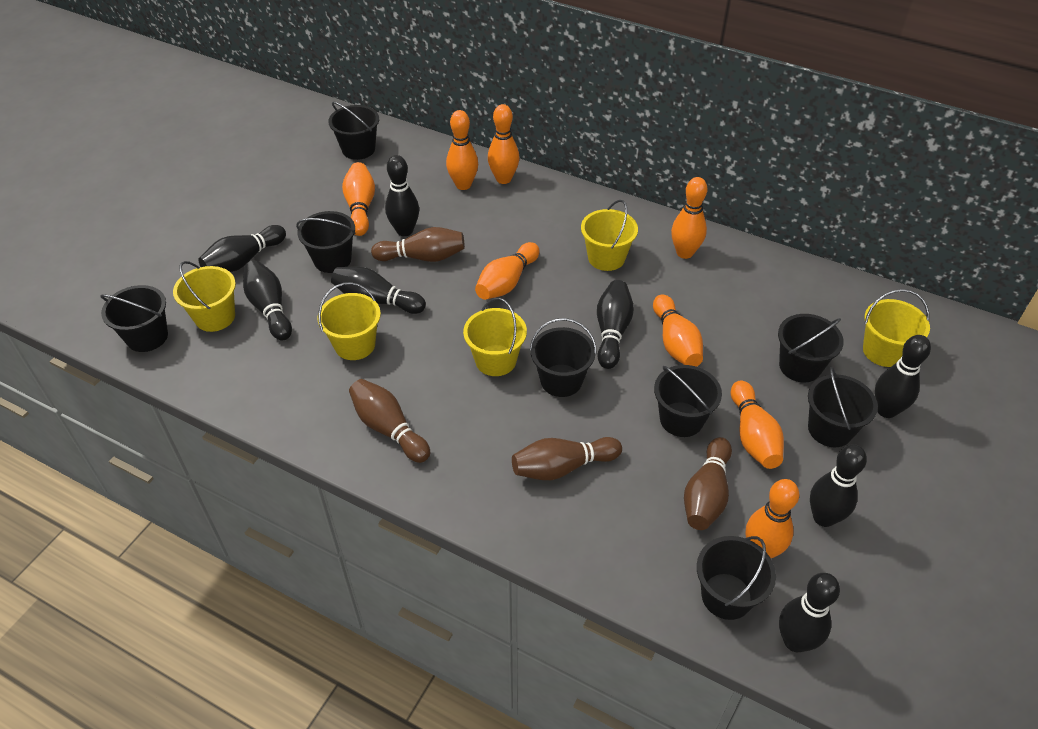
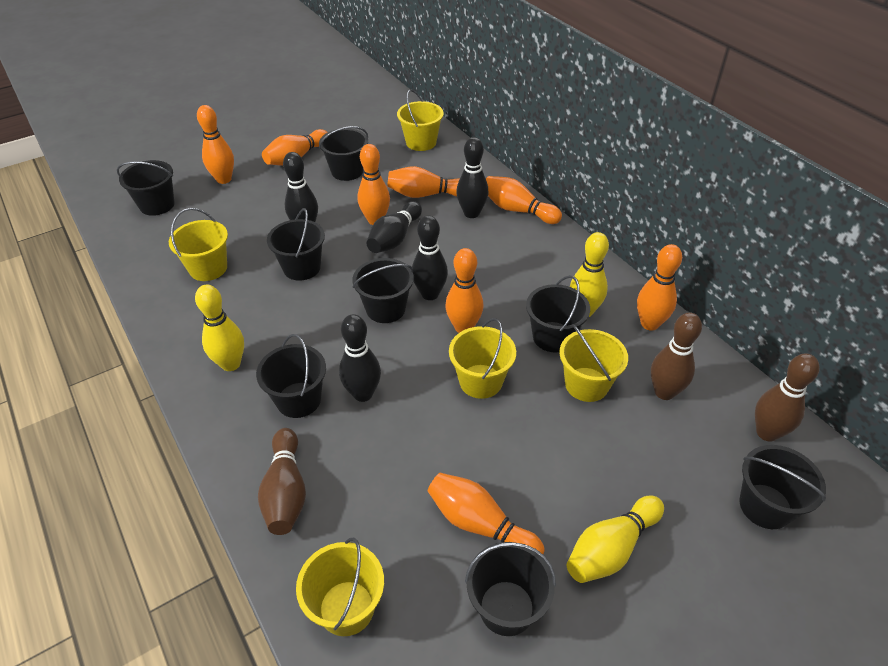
black bowling pin: 8 -> 5
brown bowling pin: 4 -> 3
yellow bowling pin: 0 -> 3

